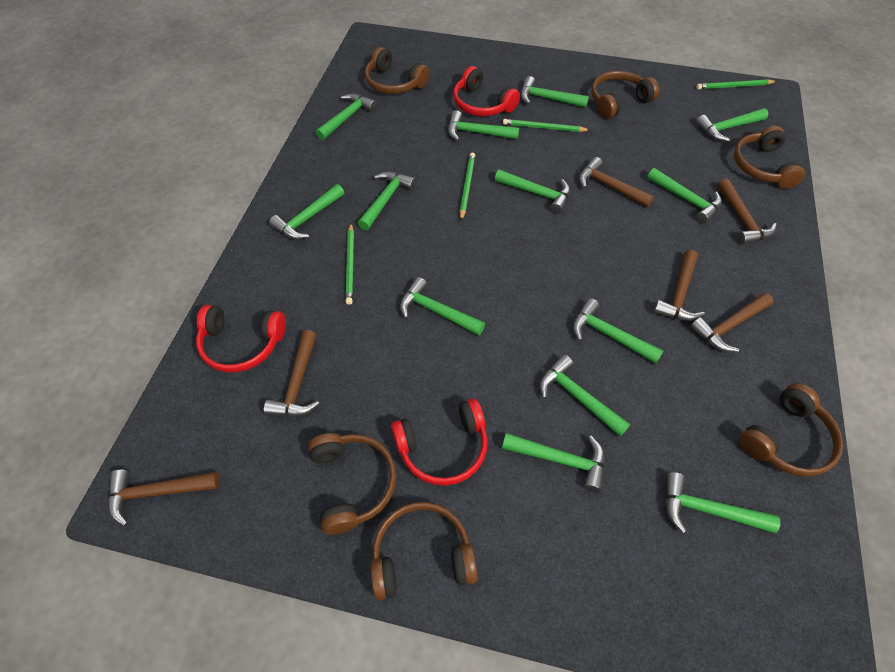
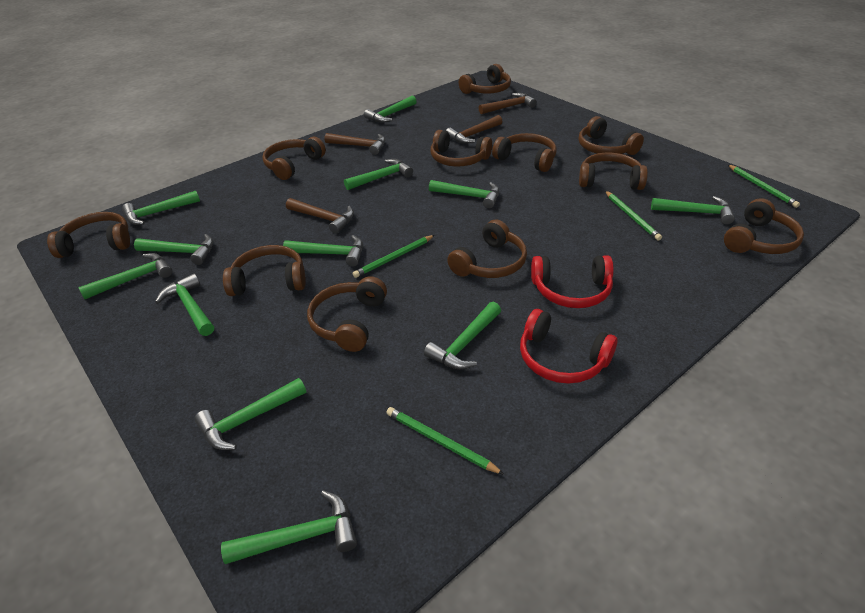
brown hammer: 6 -> 4
brown headphones: 6 -> 11
green hammer: 13 -> 12
red headphones: 3 -> 2

